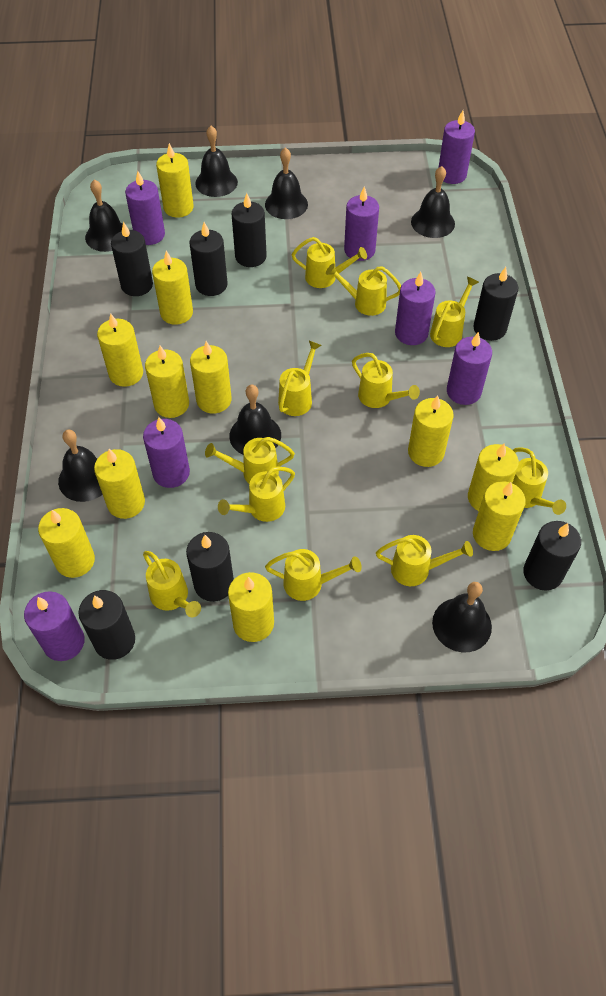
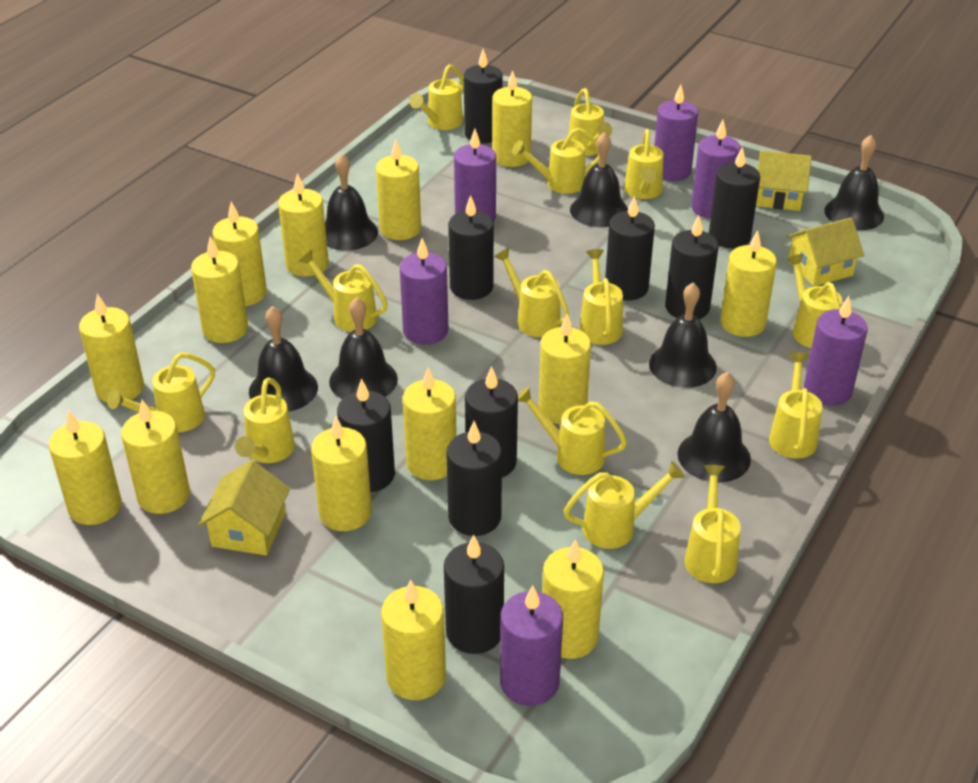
black candle: 7 -> 9
purple candle: 7 -> 6
yellow candle: 11 -> 14
yellow house: 0 -> 3
yellow watering can: 11 -> 14

